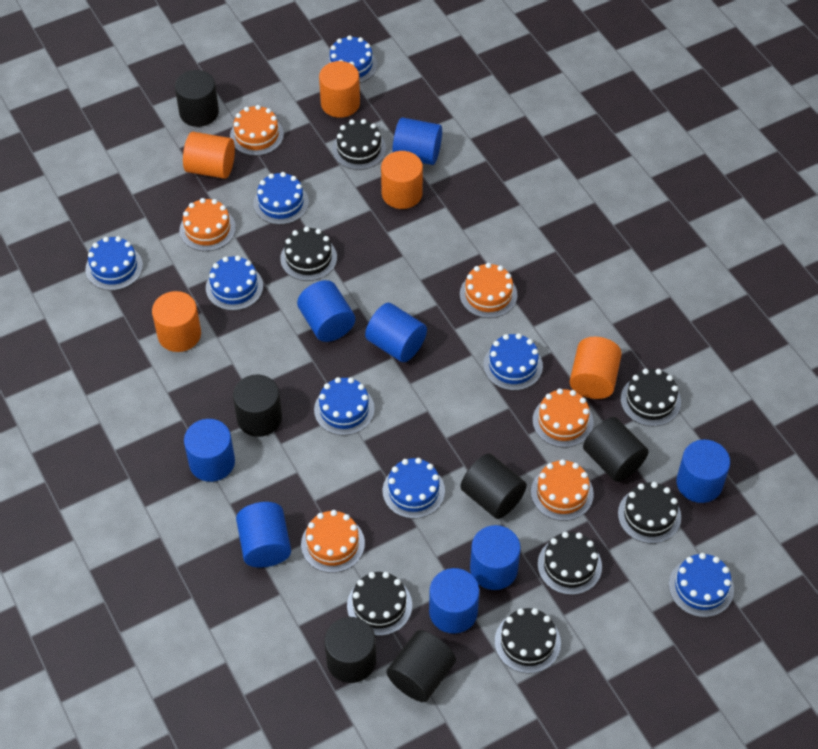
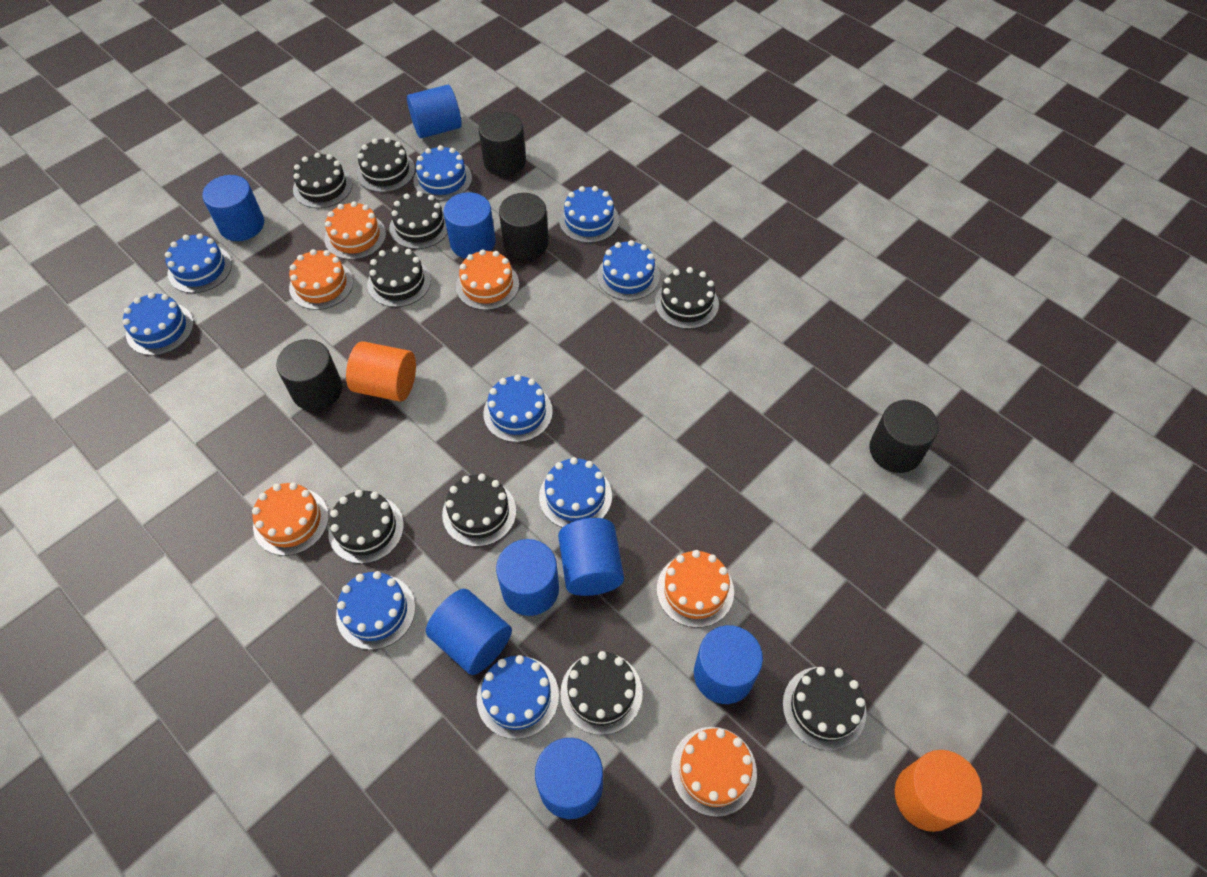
black cake: 7 -> 9
black cylinder: 6 -> 4
blue cake: 8 -> 9
orange cylinder: 5 -> 2

